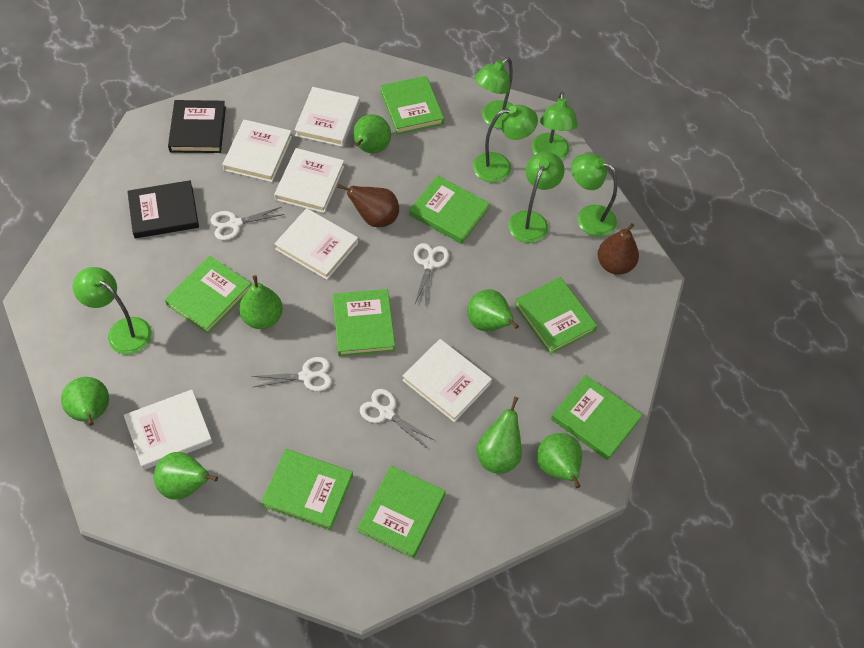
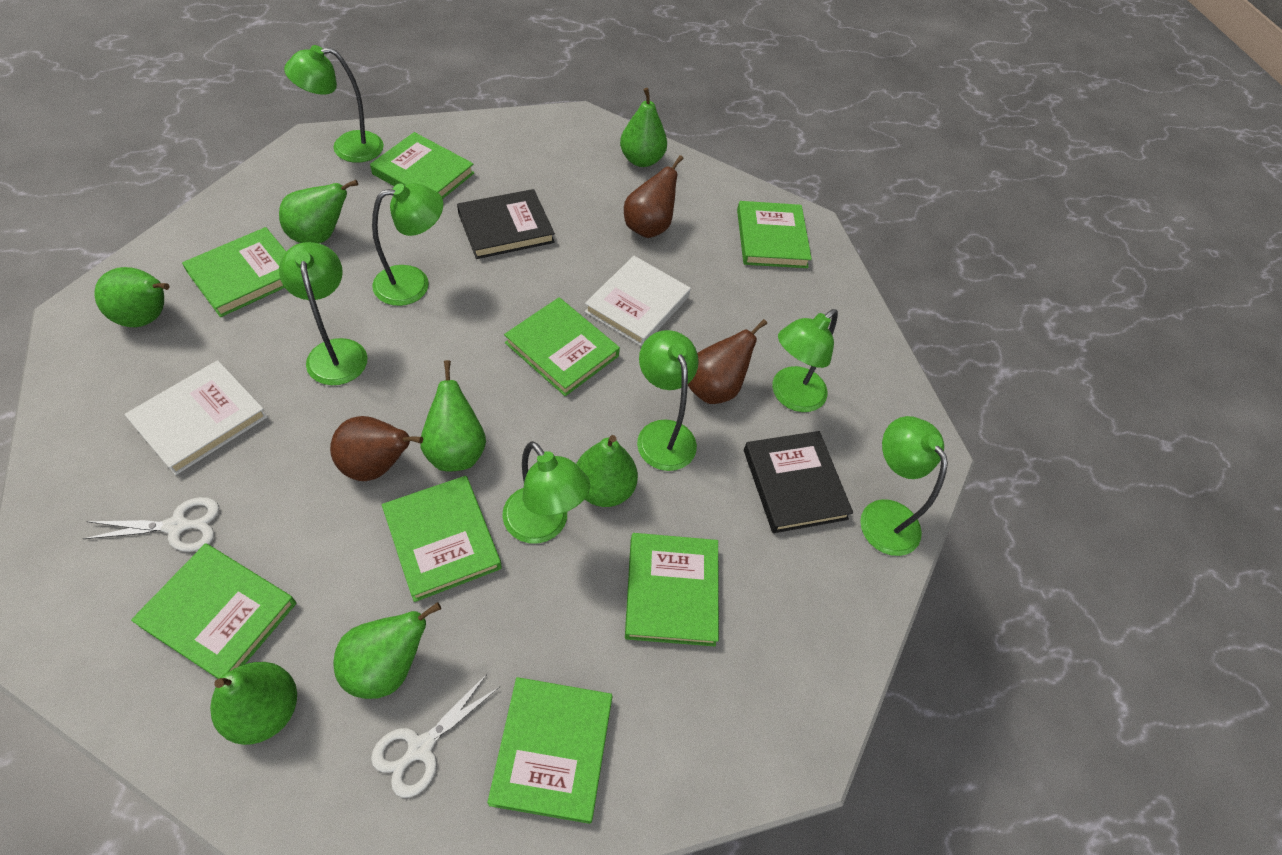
brown pear: 2 -> 3
green lamp: 6 -> 7
white book: 6 -> 2
white scissors: 4 -> 2

